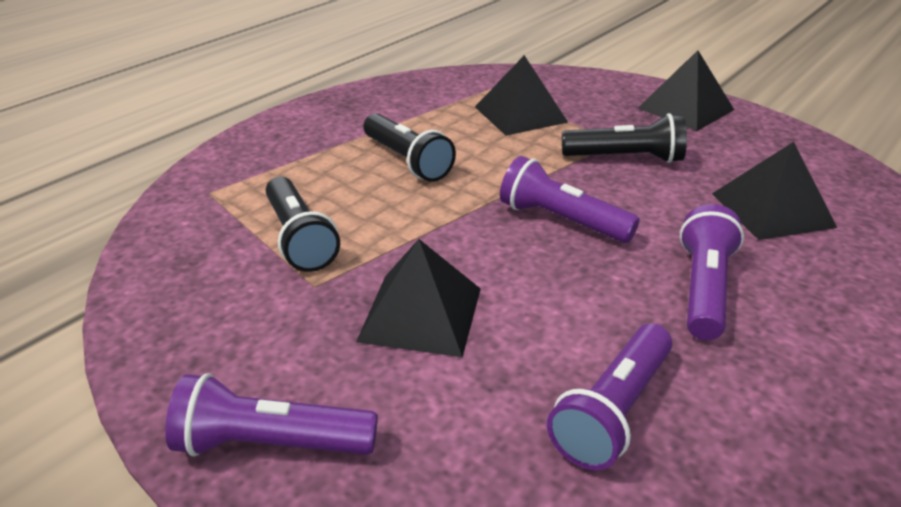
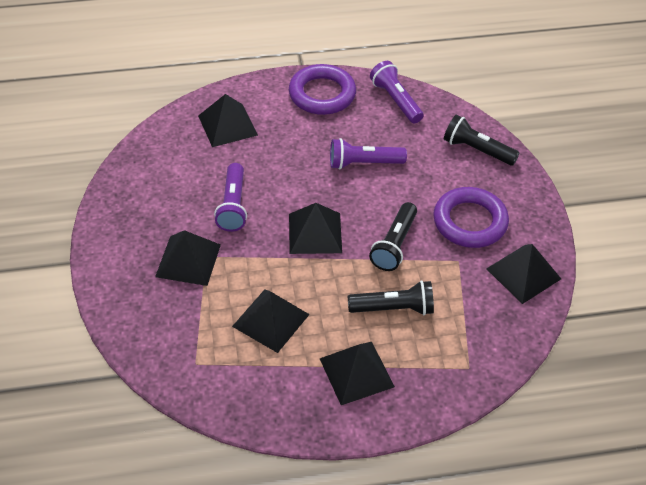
black pyramid: 4 -> 6
purple flashlight: 4 -> 3
purple ring: 0 -> 2

